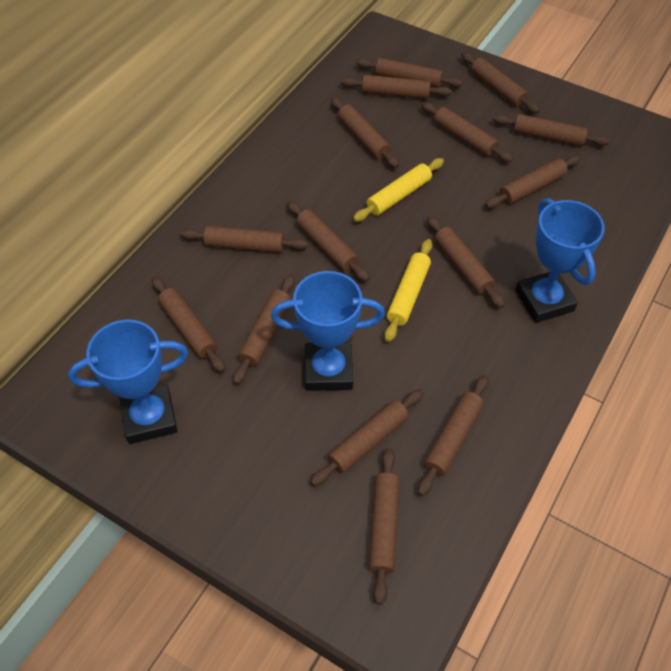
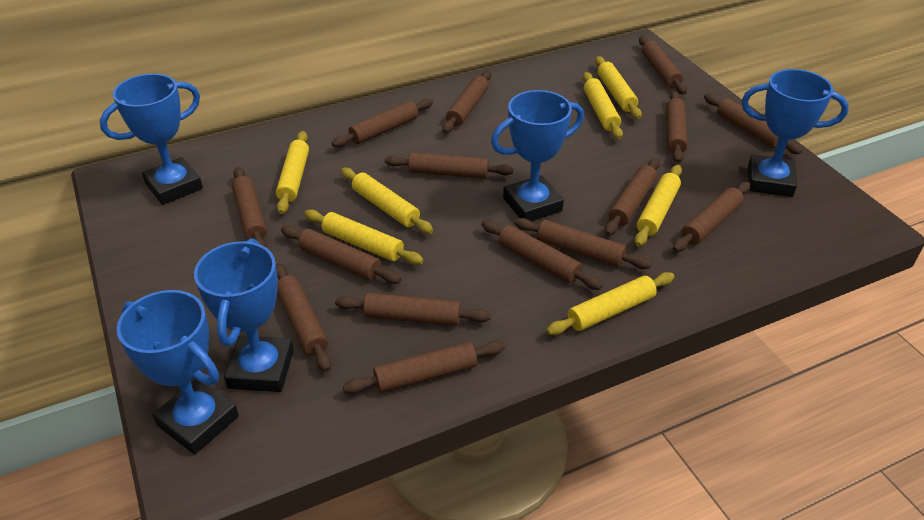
blue trophy: 3 -> 5
yellow rolling pin: 2 -> 7

